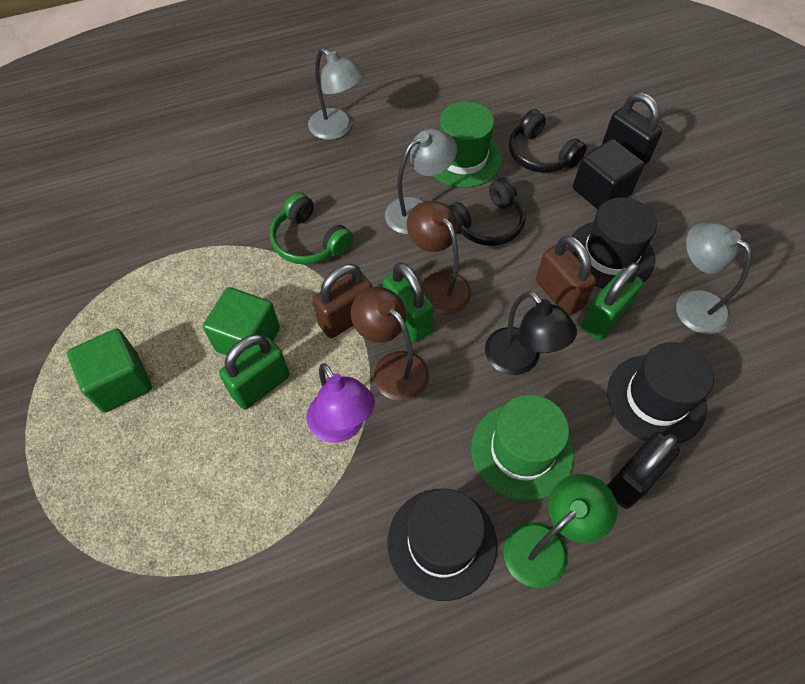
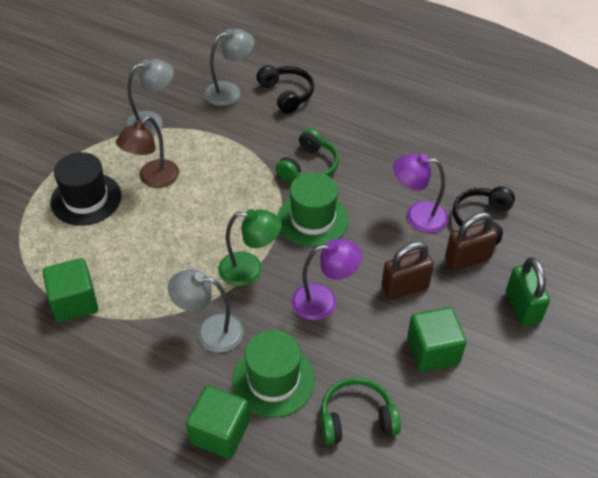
black cube: 1 -> 0
black hat: 3 -> 1
black lamp: 1 -> 0
black padlock: 2 -> 0
brown lamp: 2 -> 1
green cube: 2 -> 3
green headphones: 1 -> 2
green padlock: 3 -> 1
purple lamp: 1 -> 2

